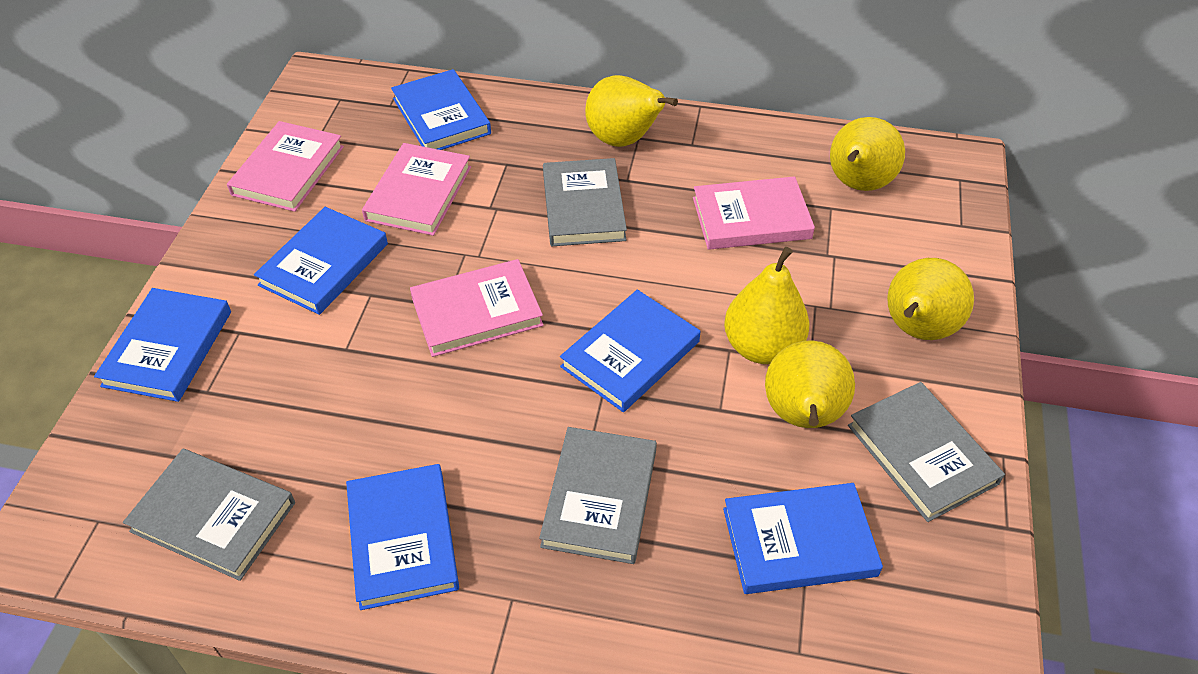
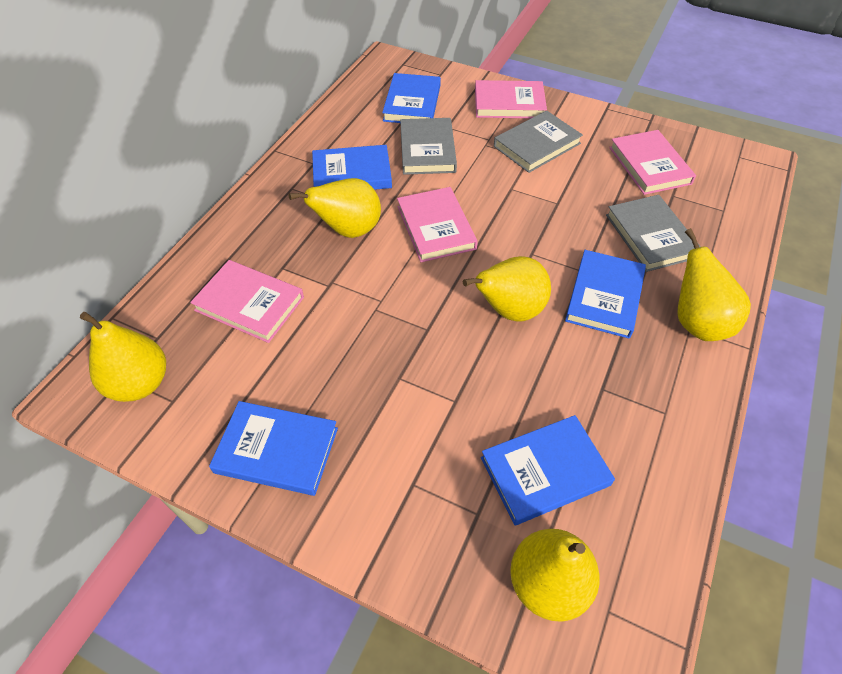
blue book: 6 -> 5
grey book: 4 -> 3

